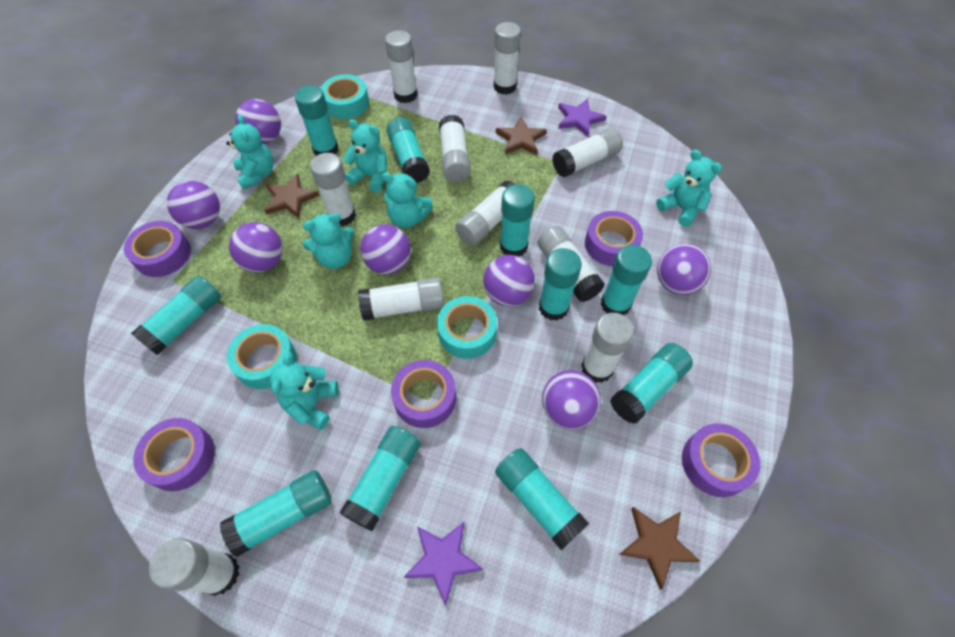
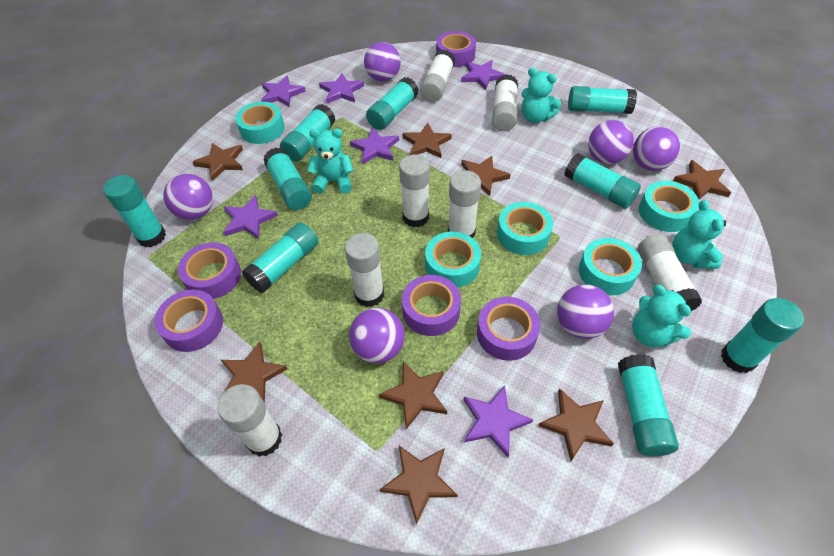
brown star: 3 -> 8
purple ball: 7 -> 6
purple star: 2 -> 6
turquoise glue stick: 10 -> 9
turquoise tape: 3 -> 5
turquoise teddy bear: 6 -> 4
white glue stick: 10 -> 7

